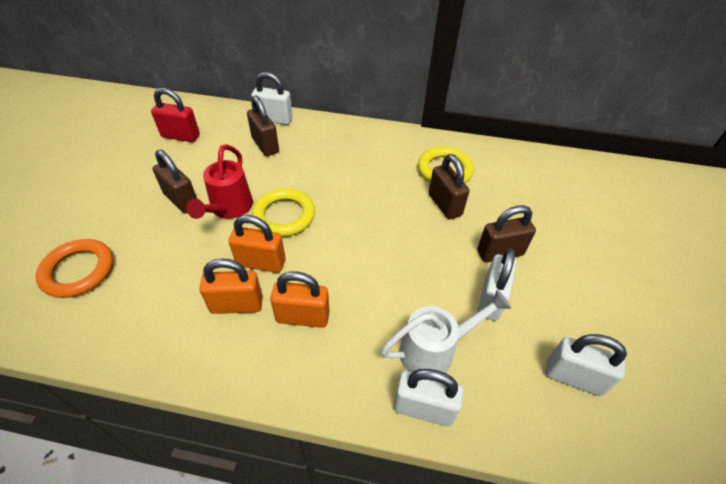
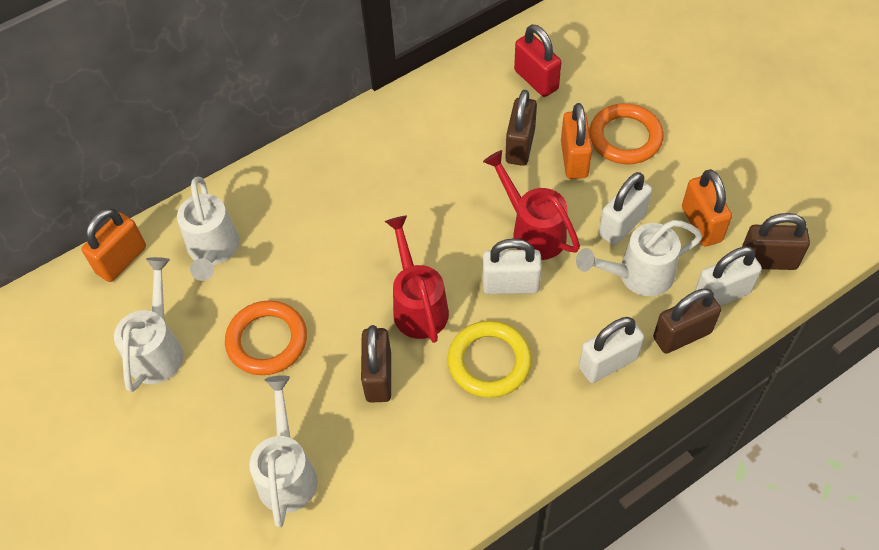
orange ring: 1 -> 2
red watering can: 1 -> 2
white watering can: 1 -> 4
yellow ring: 2 -> 1

